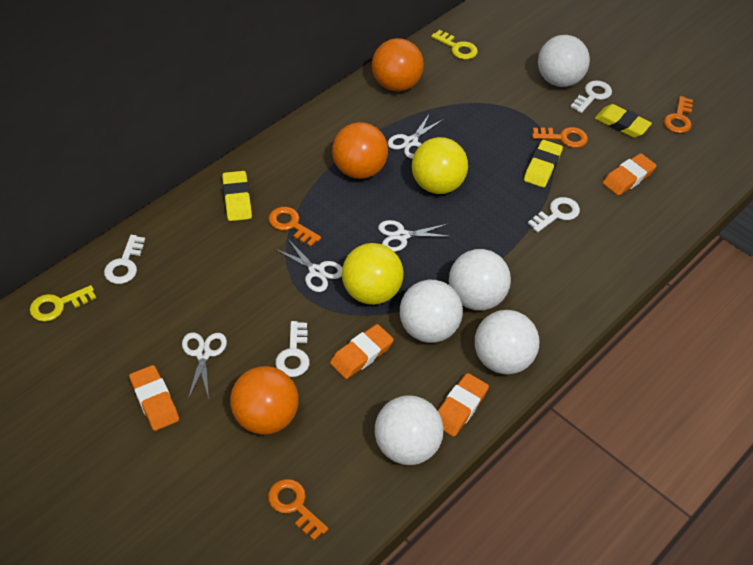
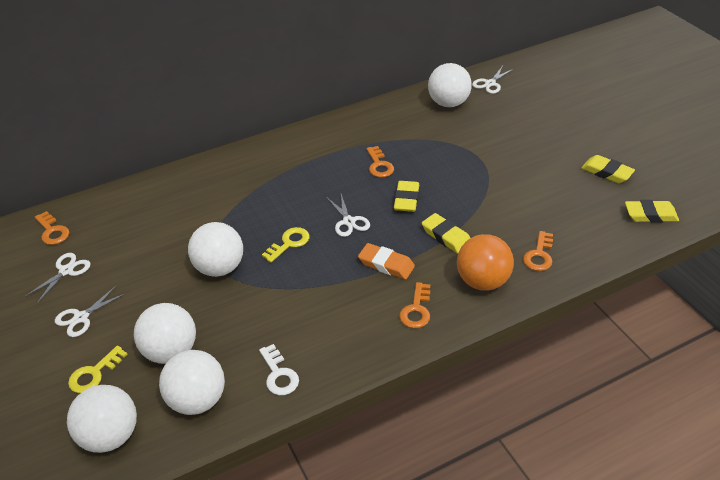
orange ball: 3 -> 1
orange eraser: 4 -> 1
white key: 4 -> 1
yellow ball: 2 -> 0
yellow eraser: 3 -> 4

